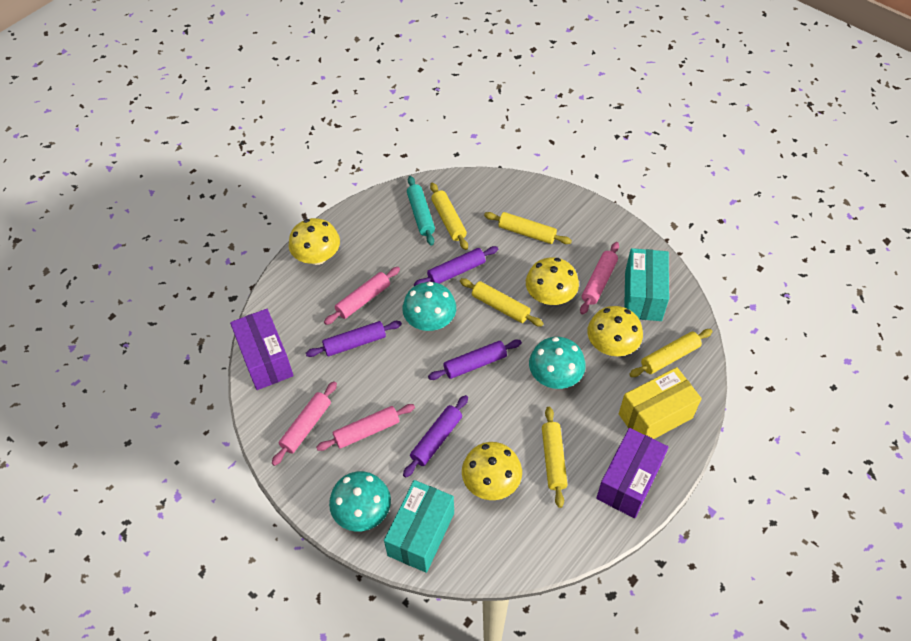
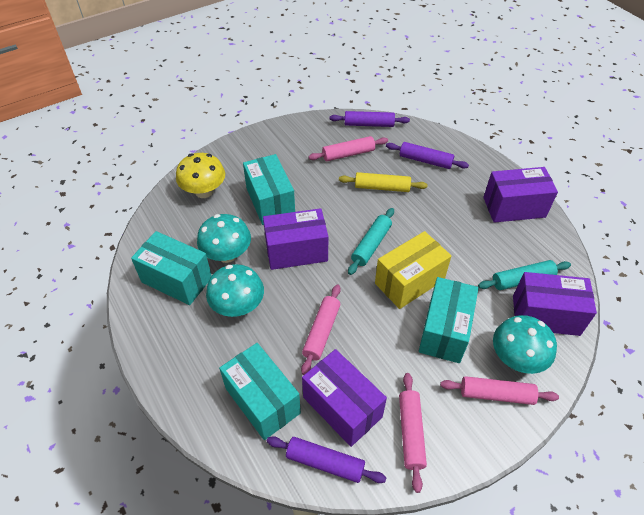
purple box: 2 -> 4
purple rolling pin: 4 -> 3
turquoise box: 2 -> 4
turquoise rolling pin: 1 -> 2
yellow mushroom: 4 -> 1
yellow rolling pin: 5 -> 1

